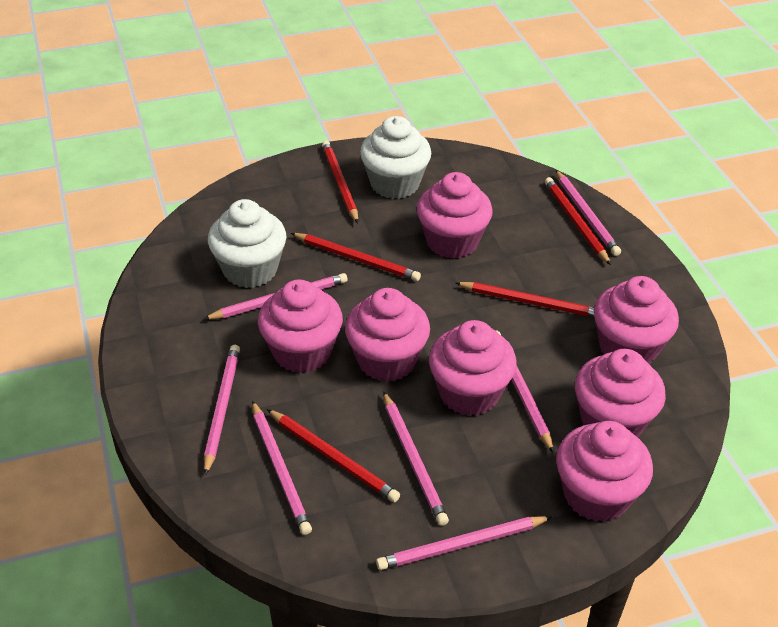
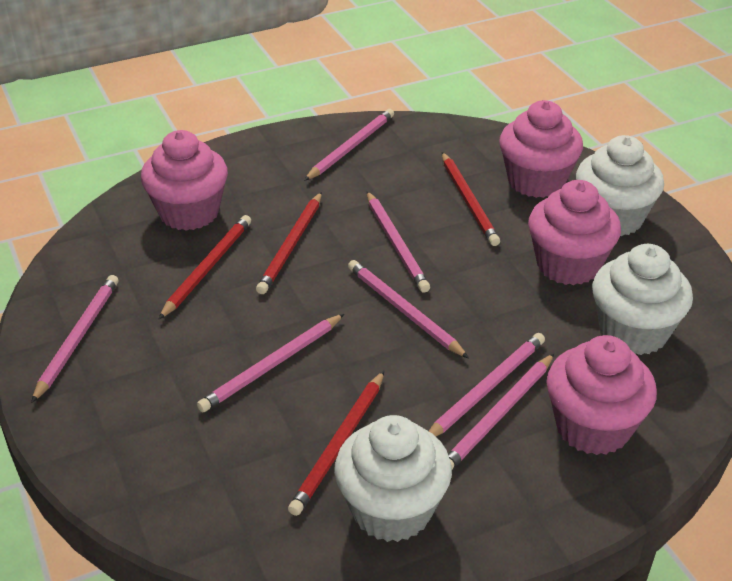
pink cupcake: 7 -> 4
red pencil: 5 -> 4
white cupcake: 2 -> 3

